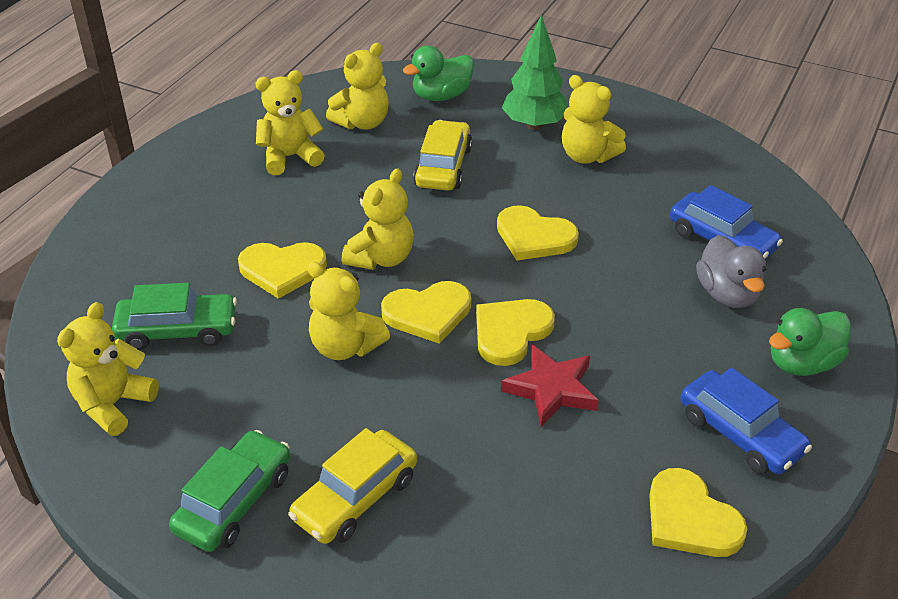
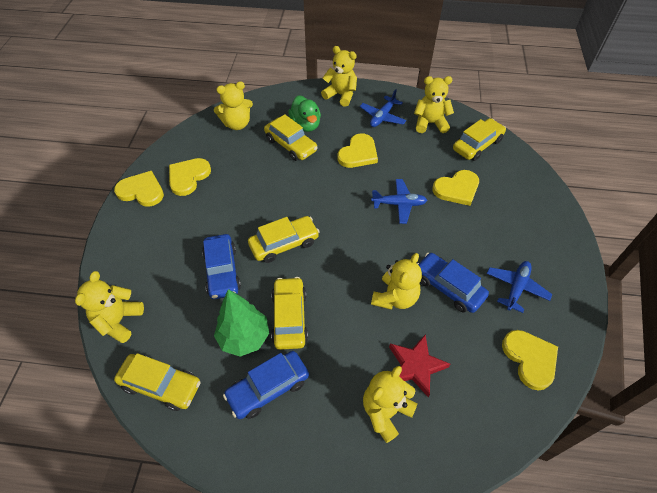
blue car: 2 -> 3
blue plane: 0 -> 3
green car: 2 -> 0
green duck: 2 -> 1
grey duck: 1 -> 0
yellow car: 2 -> 5

